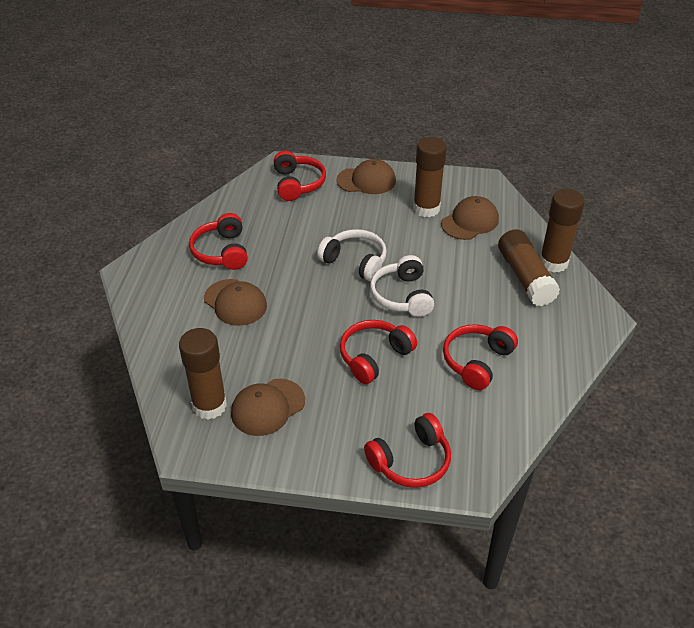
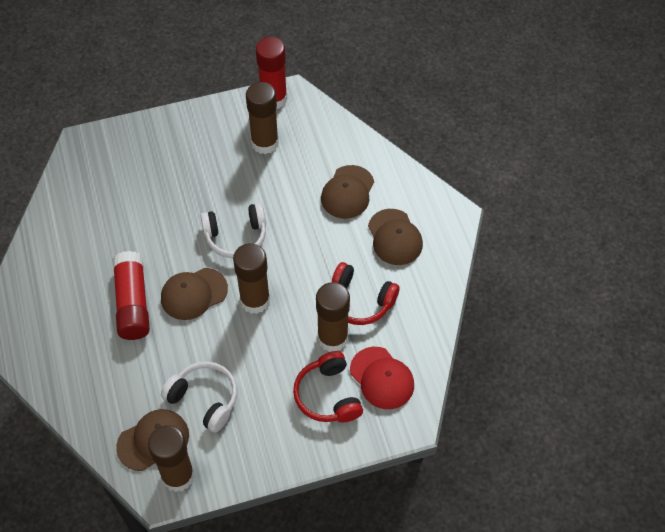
red cap: 0 -> 1
red glue stick: 0 -> 2
red headphones: 5 -> 2

